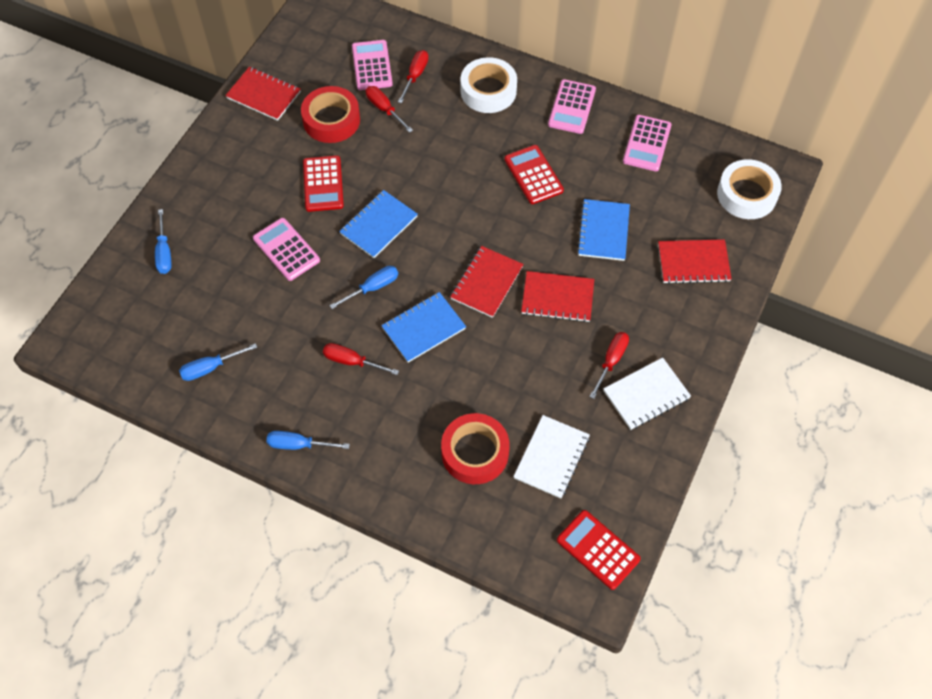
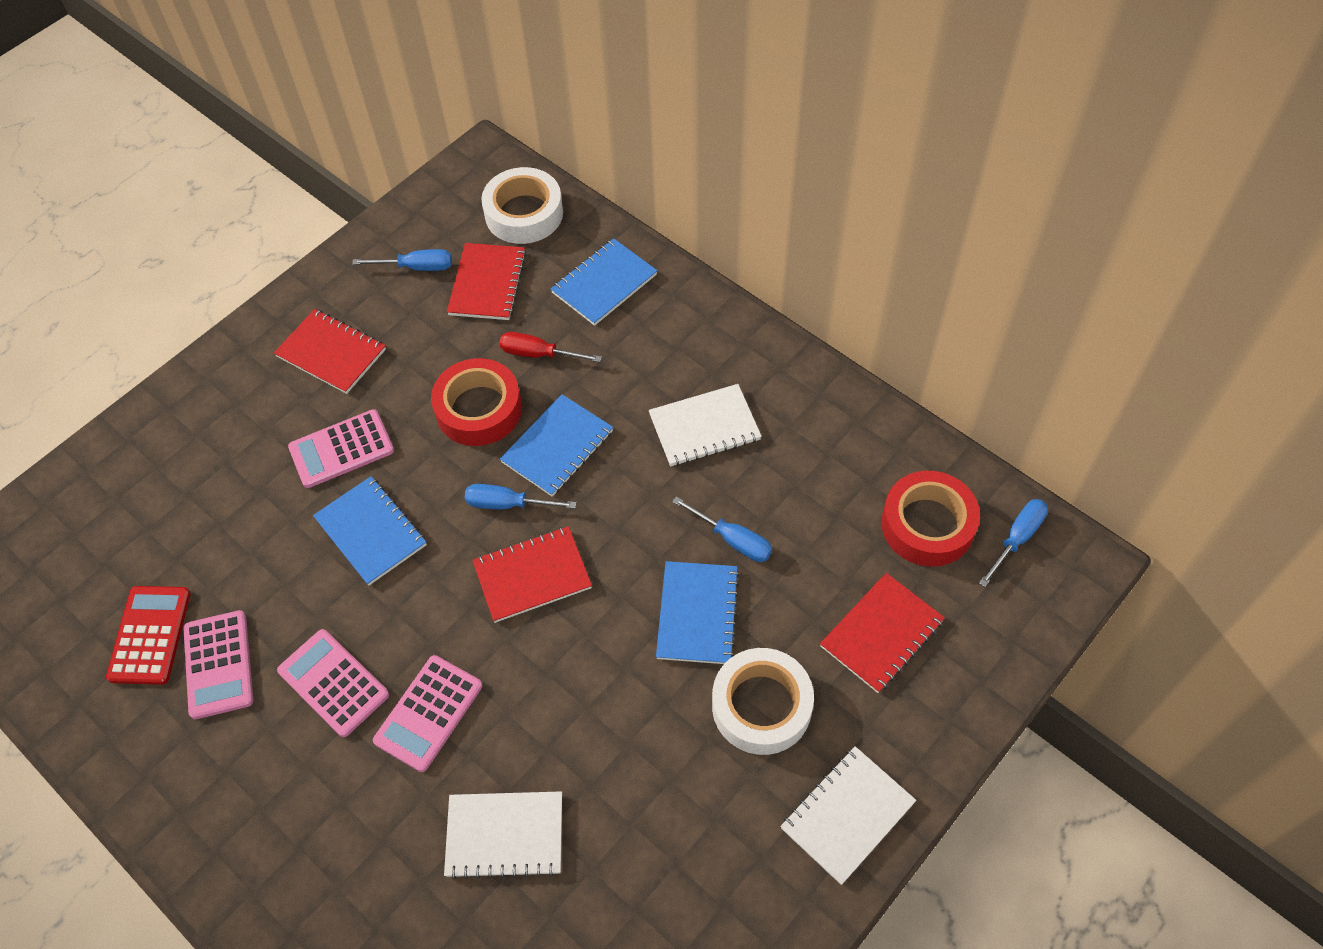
blue notebook: 3 -> 4
red calculator: 3 -> 1
red screwdriver: 4 -> 1
white notebook: 2 -> 3

